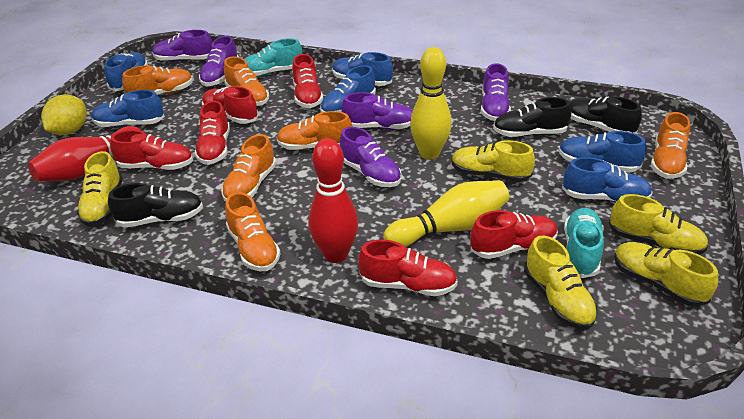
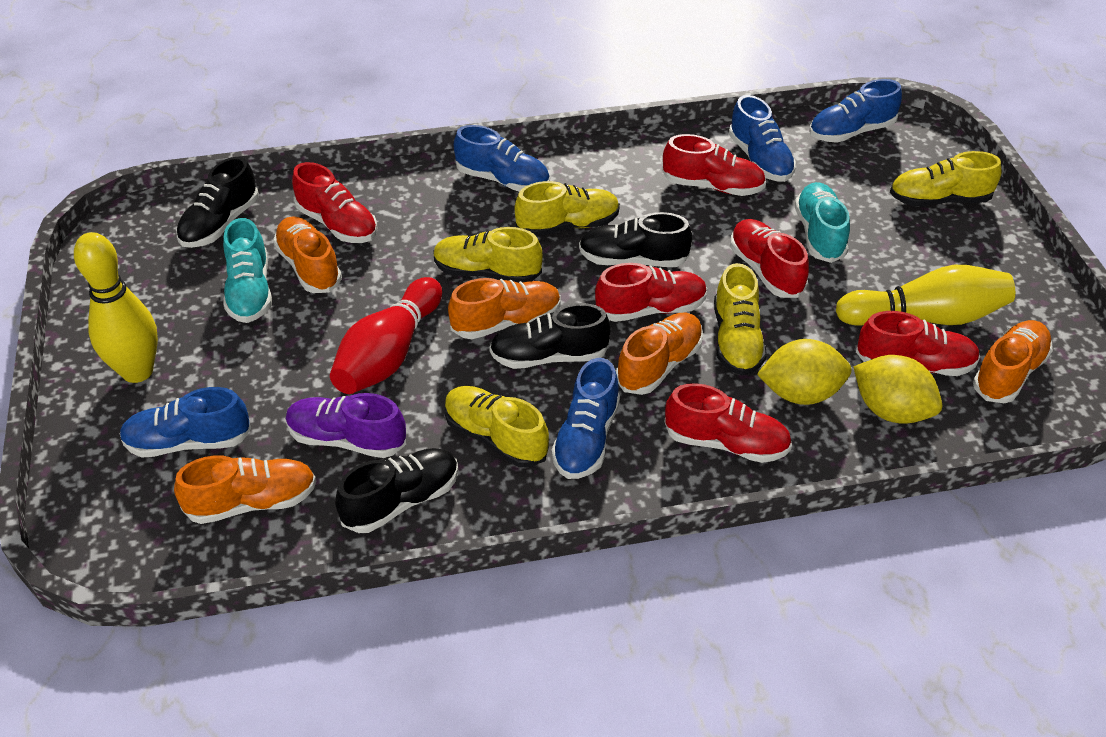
black shoe: 3 -> 4
blue shoe: 6 -> 5
orange shoe: 6 -> 5
purple shoe: 5 -> 1
red bowling pin: 2 -> 1
yellow lemon: 1 -> 2

